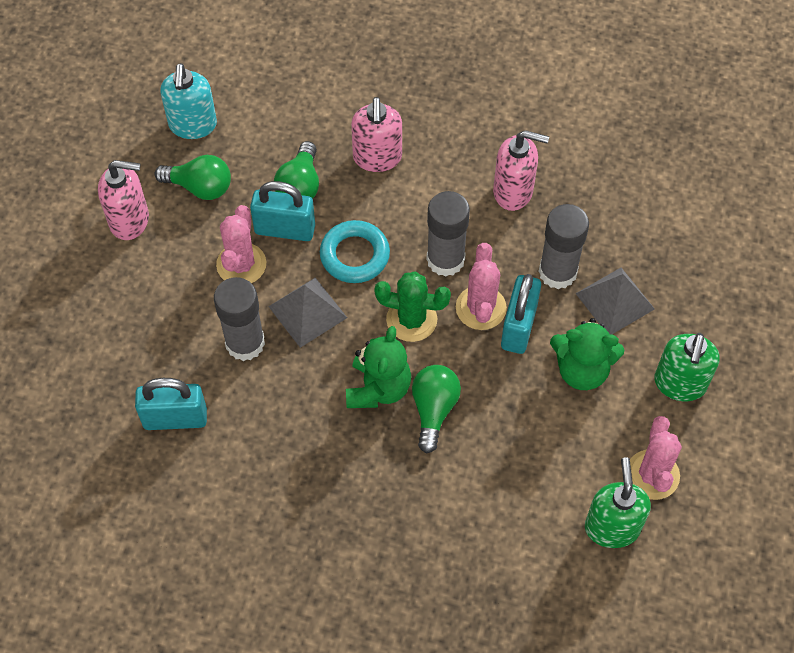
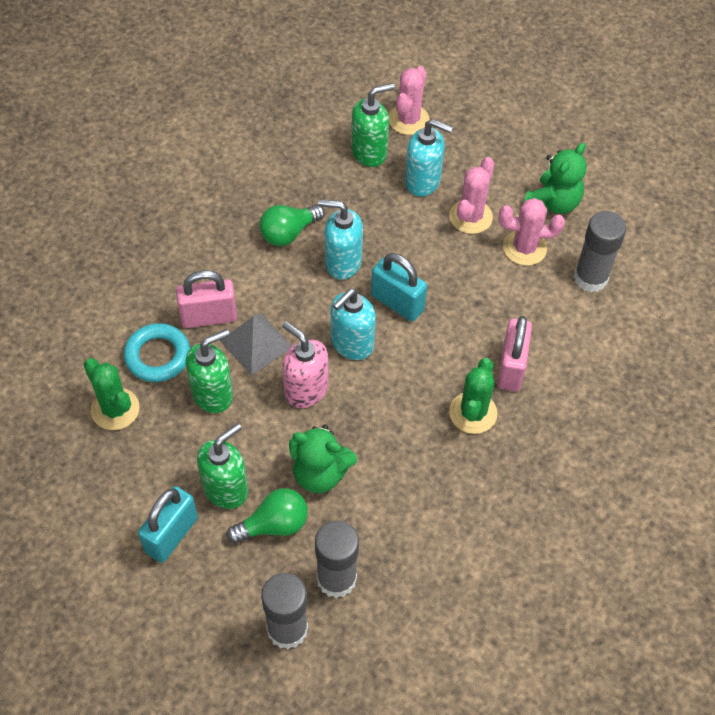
green cactus: 1 -> 2
green light bulb: 3 -> 2
green soap dispenser: 2 -> 3
grey pyramid: 2 -> 1
pink padlock: 0 -> 2
pink soap dispenser: 3 -> 1
turquoise padlock: 3 -> 2
turquoise soap dispenser: 1 -> 3

